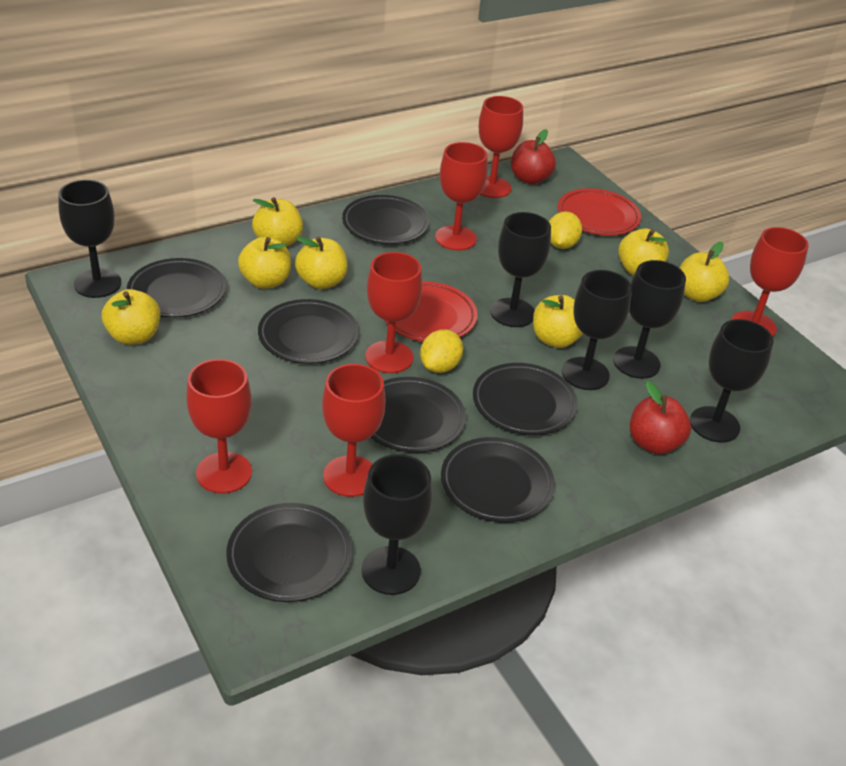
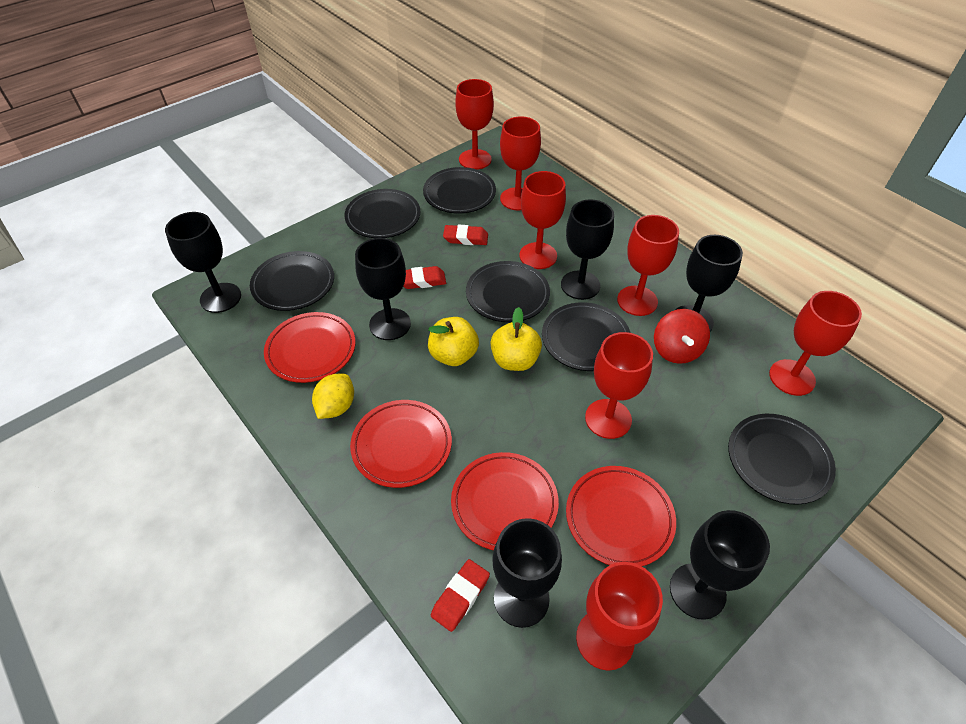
black plate: 7 -> 6
red apple: 2 -> 0
red eraser: 0 -> 3
red goblet: 6 -> 7
red plate: 2 -> 4
red spinning top: 0 -> 1
yellow apple: 7 -> 2
yellow lemon: 2 -> 1

